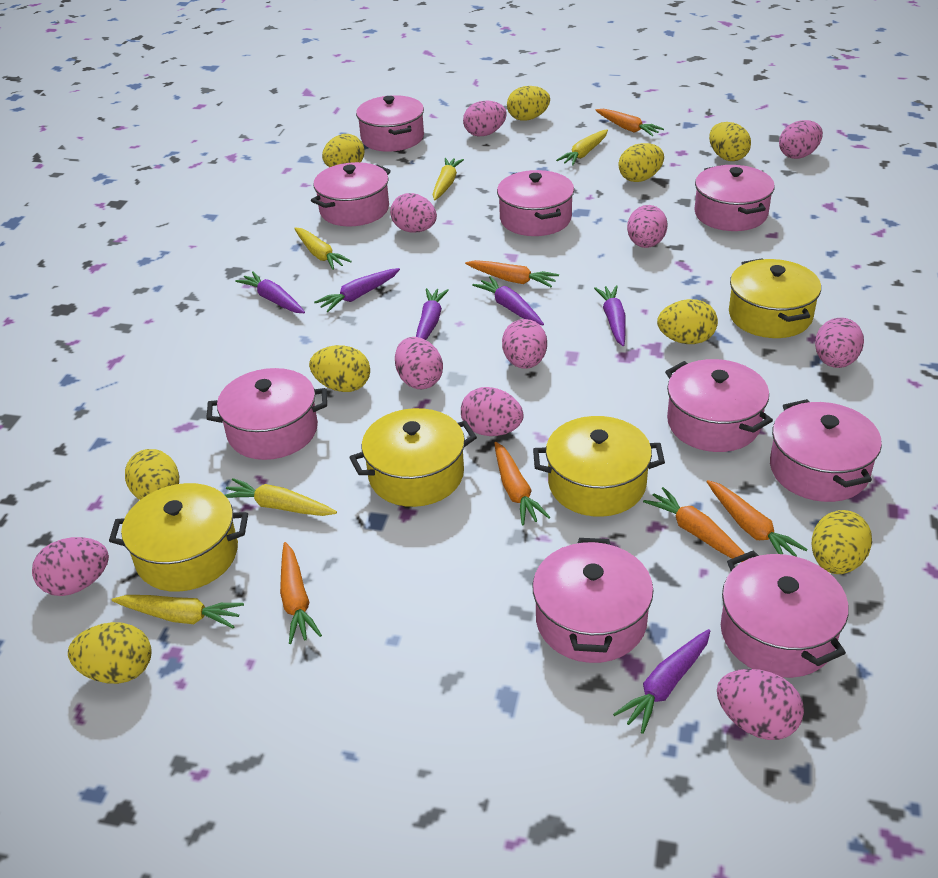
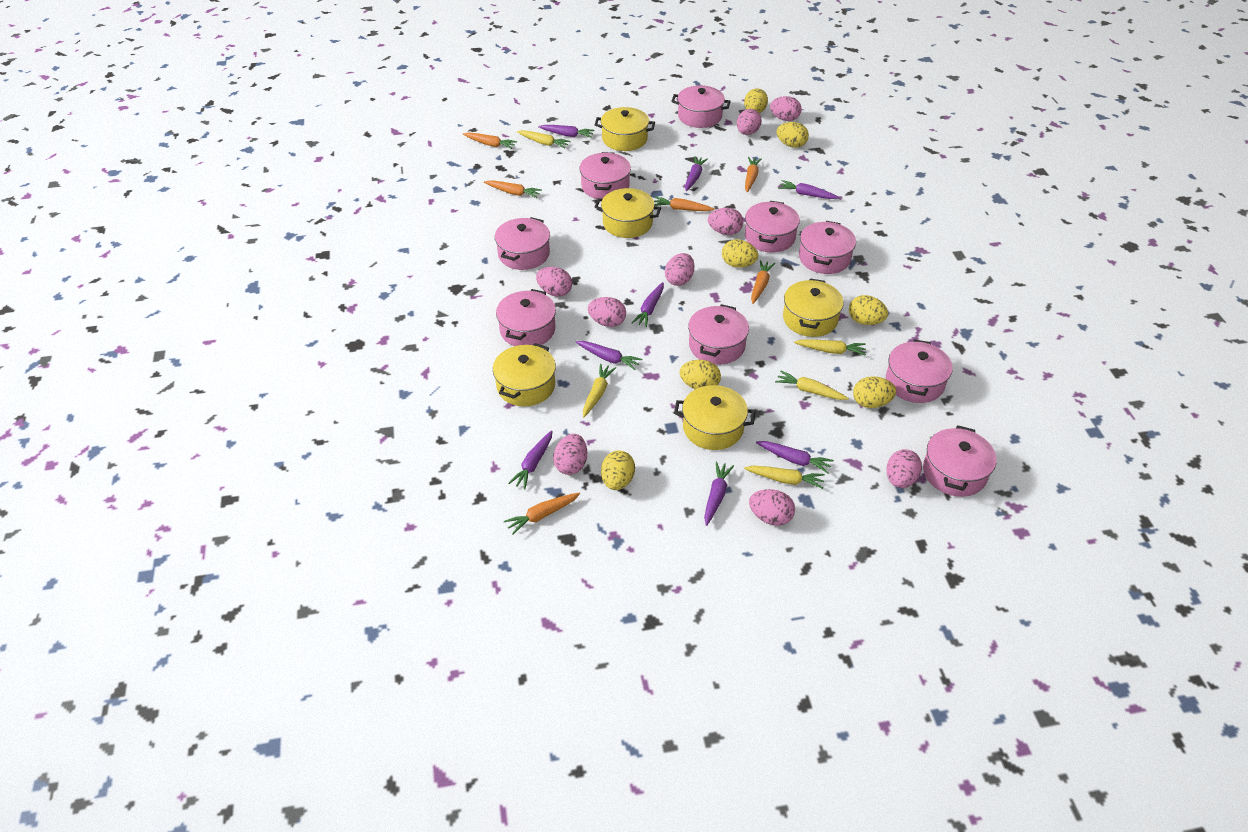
pink egg: 10 -> 9
purple carrot: 6 -> 8
yellow egg: 9 -> 7
yellow pot: 4 -> 5

